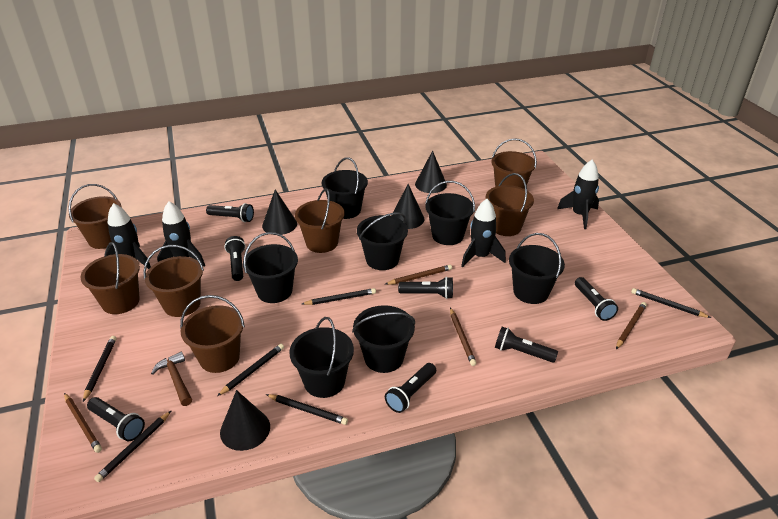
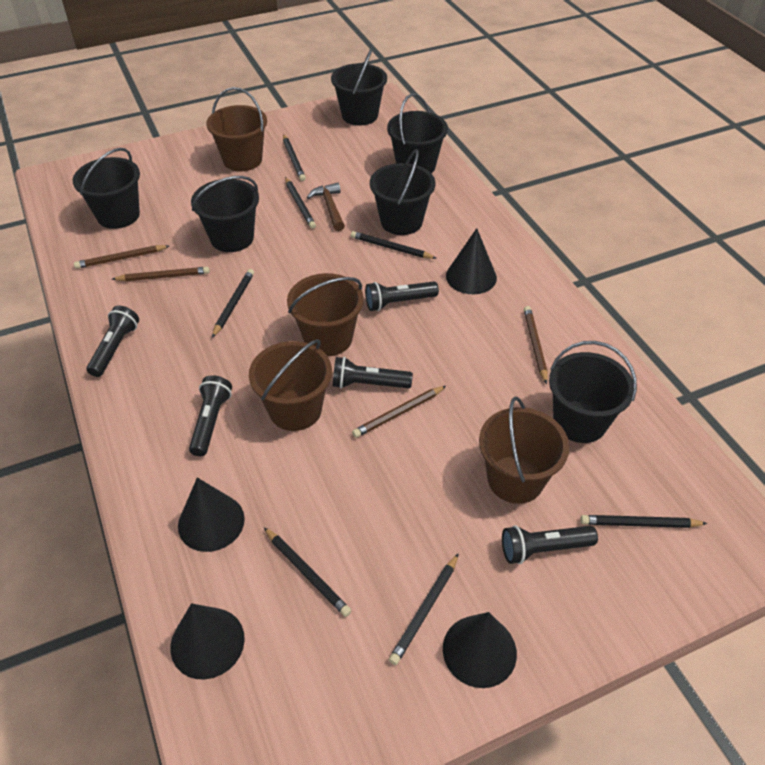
black bucket: 7 -> 6
black flashlight: 7 -> 5
black pencil: 6 -> 7
black rocket: 4 -> 0
brown bucket: 7 -> 4

